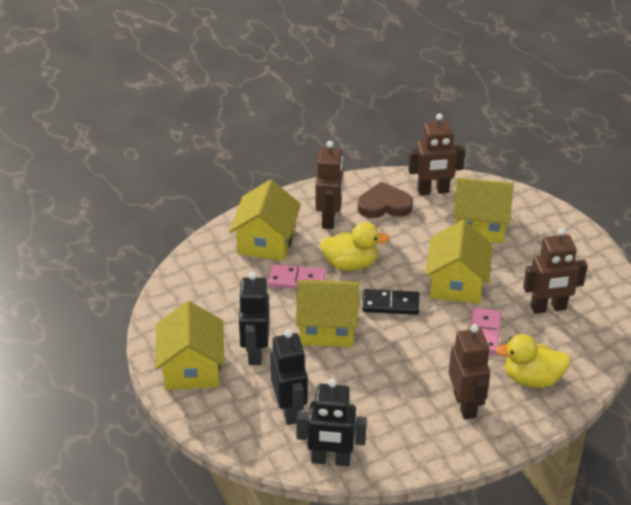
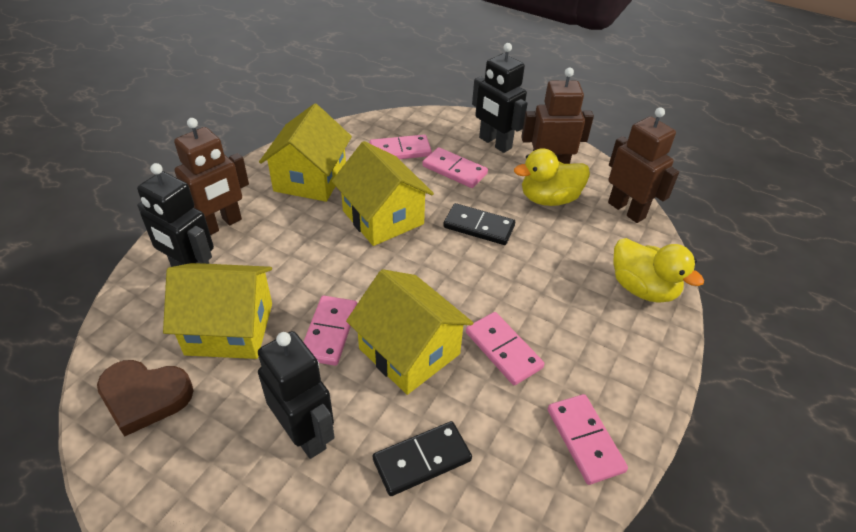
black domino: 1 -> 2
brown robot: 4 -> 3
pink domino: 2 -> 5
yellow house: 5 -> 4

